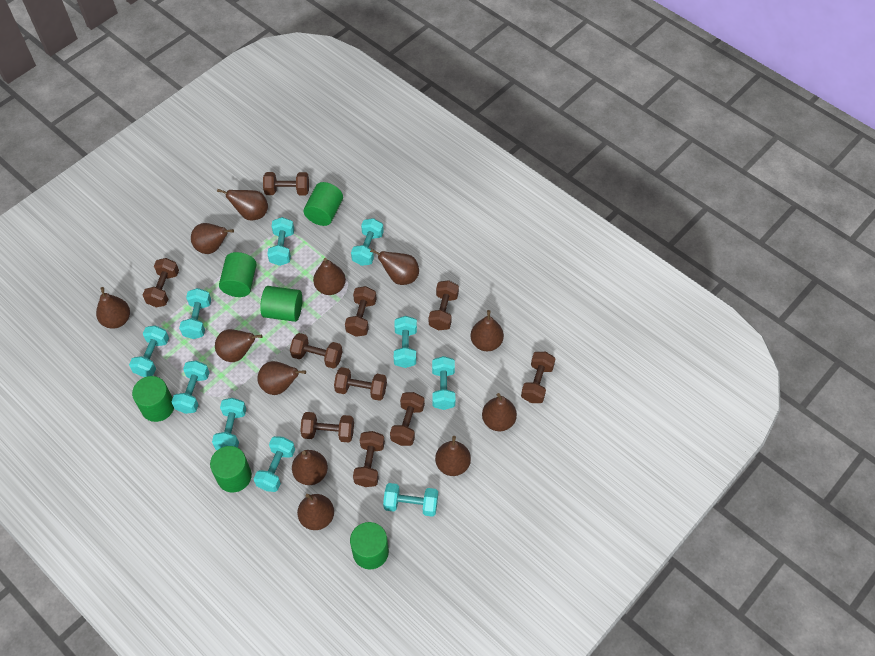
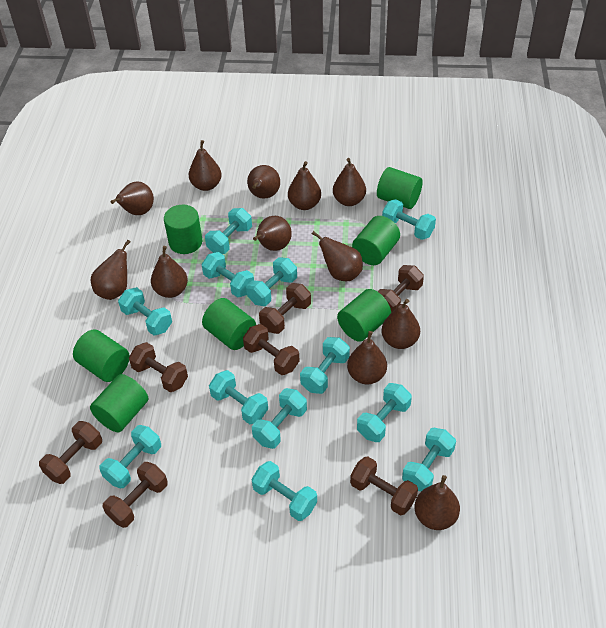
brown dumbbell: 10 -> 7
green cylinder: 6 -> 7
turquoise dumbbell: 10 -> 12

